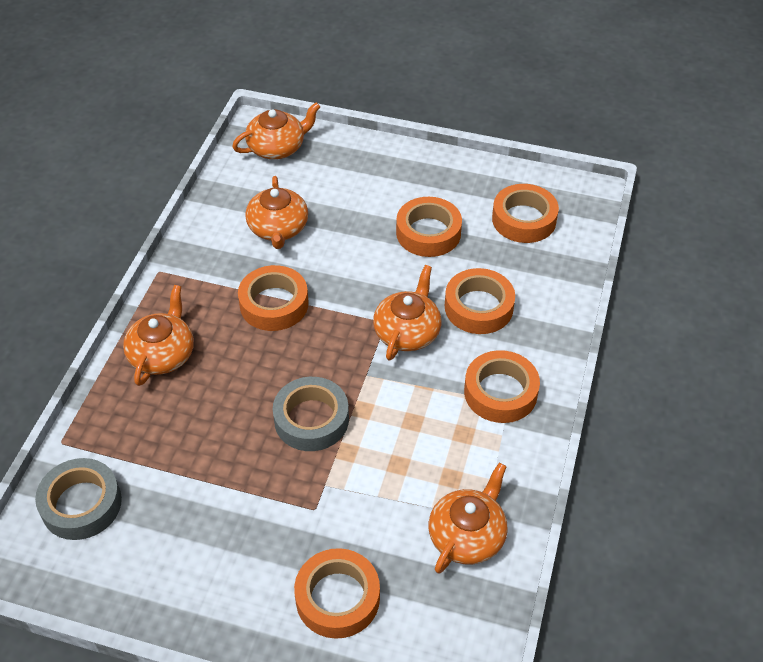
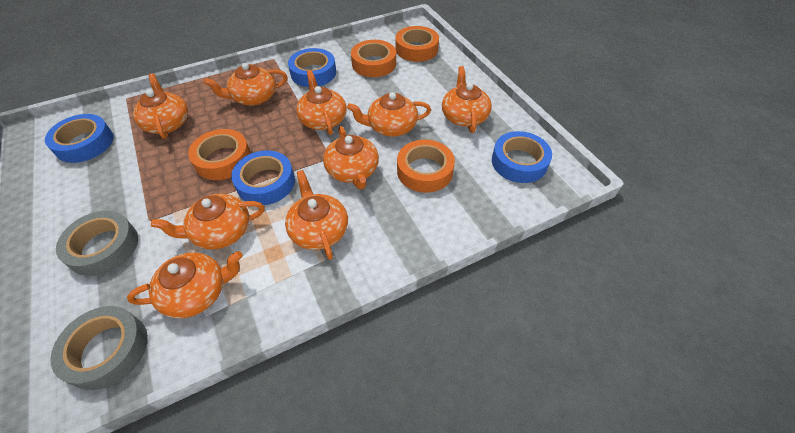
blue tape: 0 -> 4
orange tape: 6 -> 4
orange teapot: 5 -> 9

